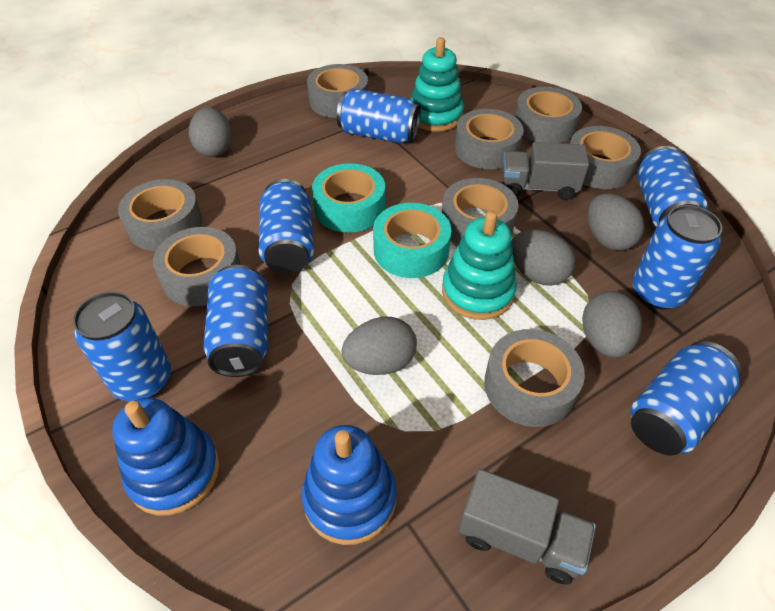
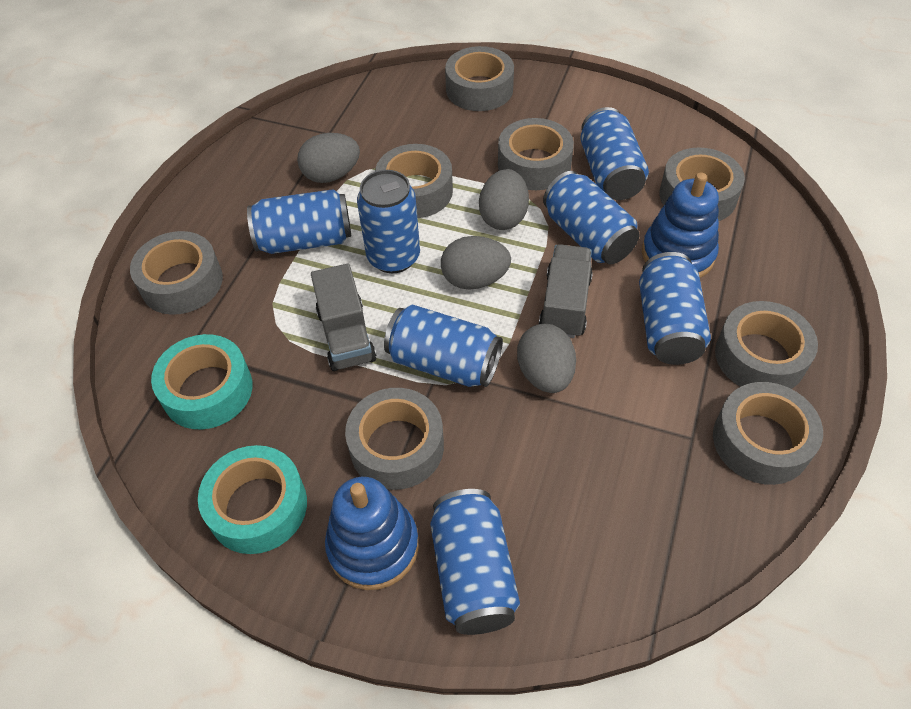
grey egg: 5 -> 4
turquoise stacking toy: 2 -> 0

